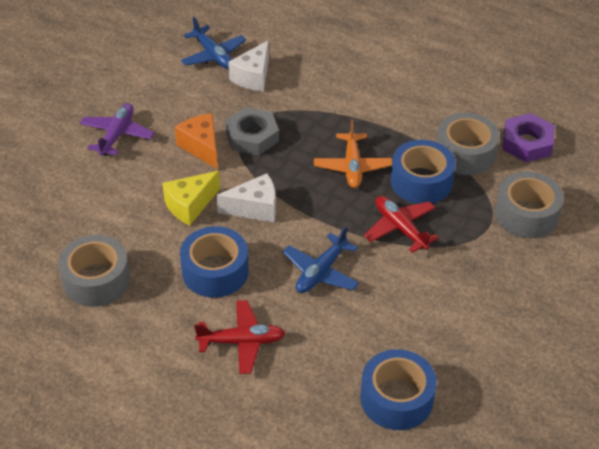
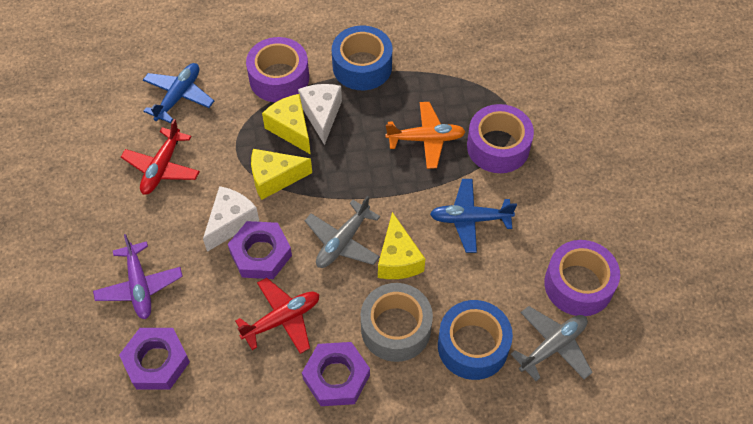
blue tape: 3 -> 2
grey nut: 1 -> 0
grey plane: 0 -> 2
grey tape: 3 -> 1
orange cheese: 1 -> 0
purple nut: 1 -> 3
purple tape: 0 -> 3
yellow cheese: 1 -> 3

